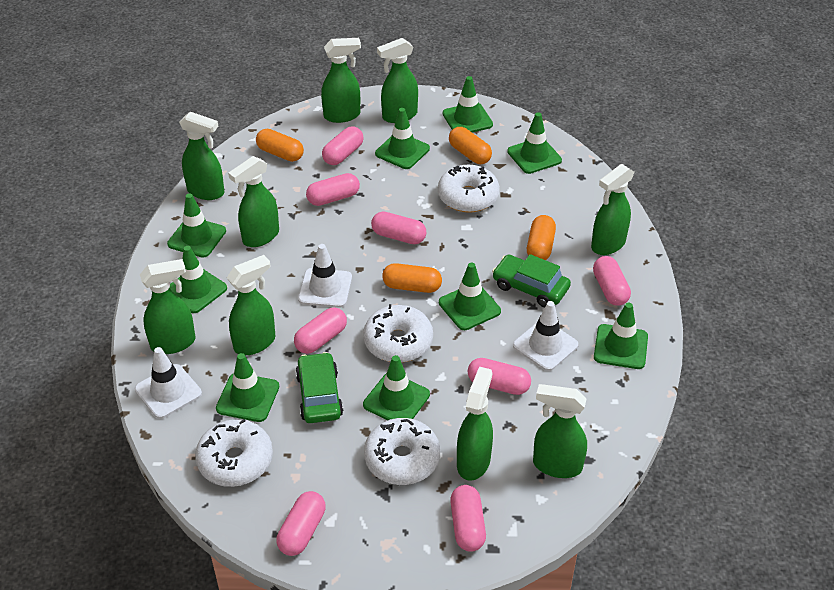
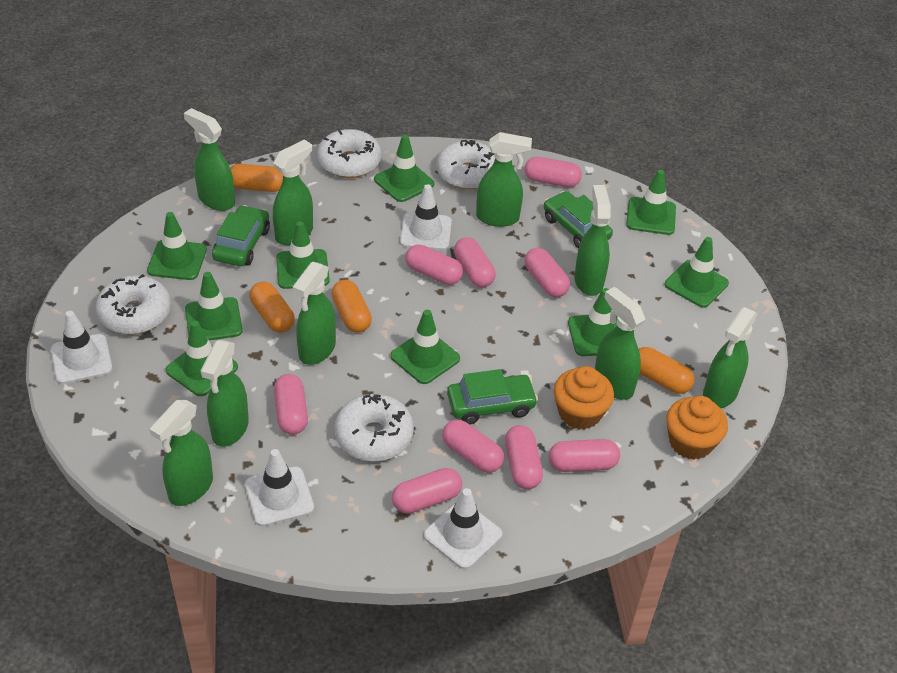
green car: 2 -> 3
orange cupcake: 0 -> 2
pink capsule: 8 -> 9
white traffic cone: 3 -> 4

